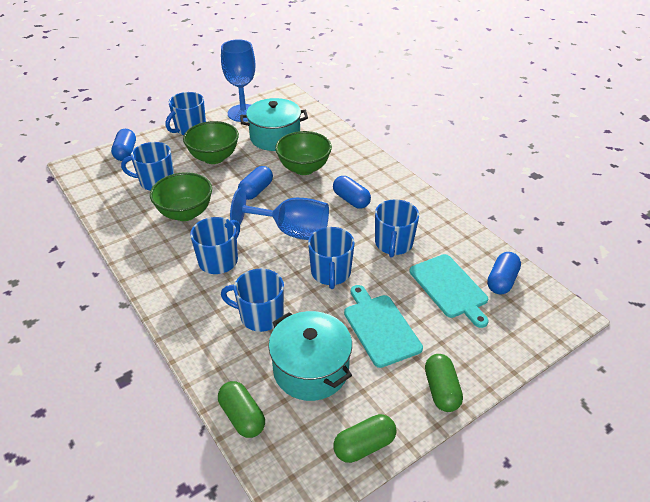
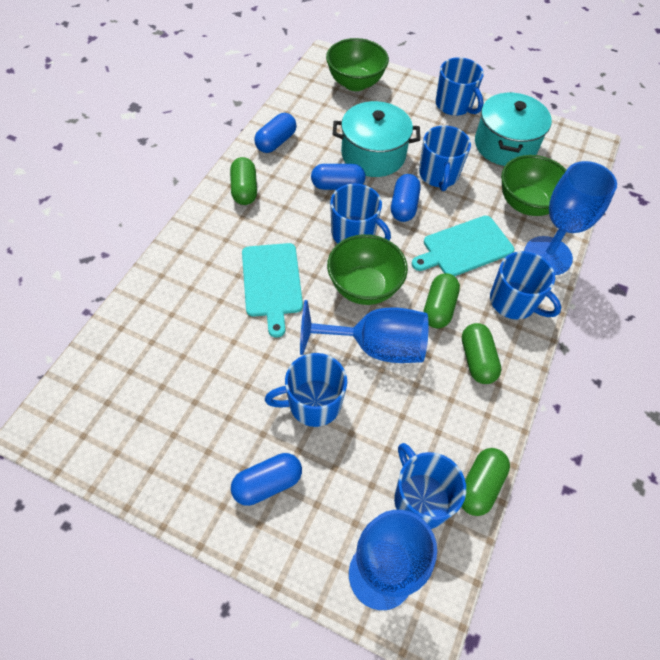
blue goblet: 2 -> 3
green capsule: 3 -> 4

